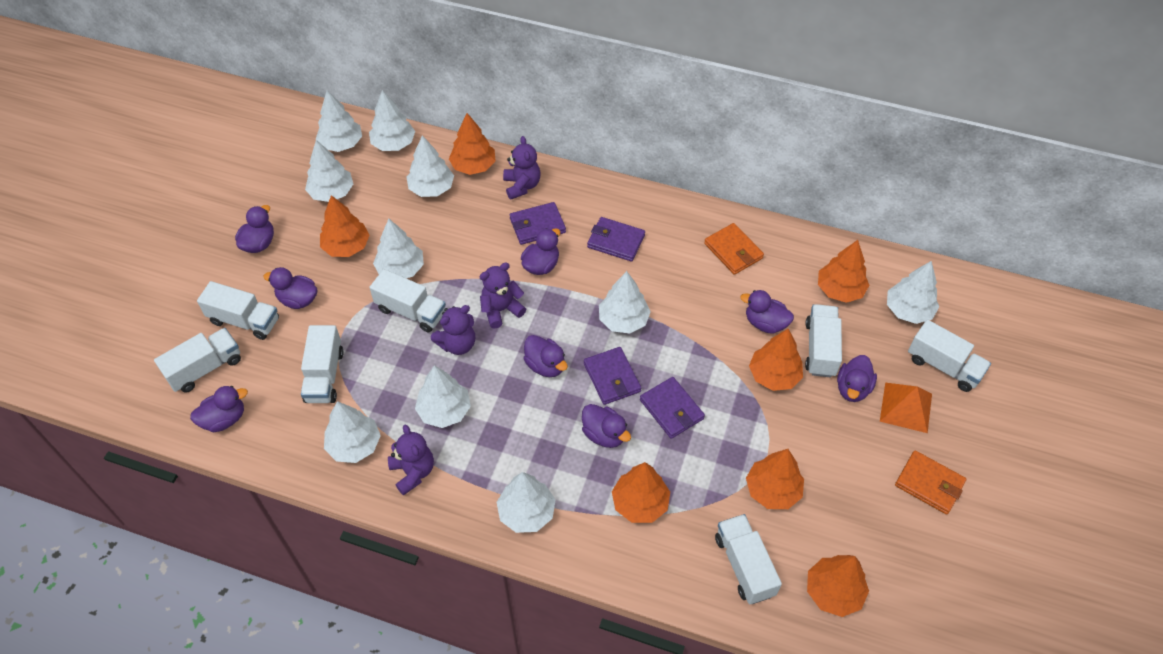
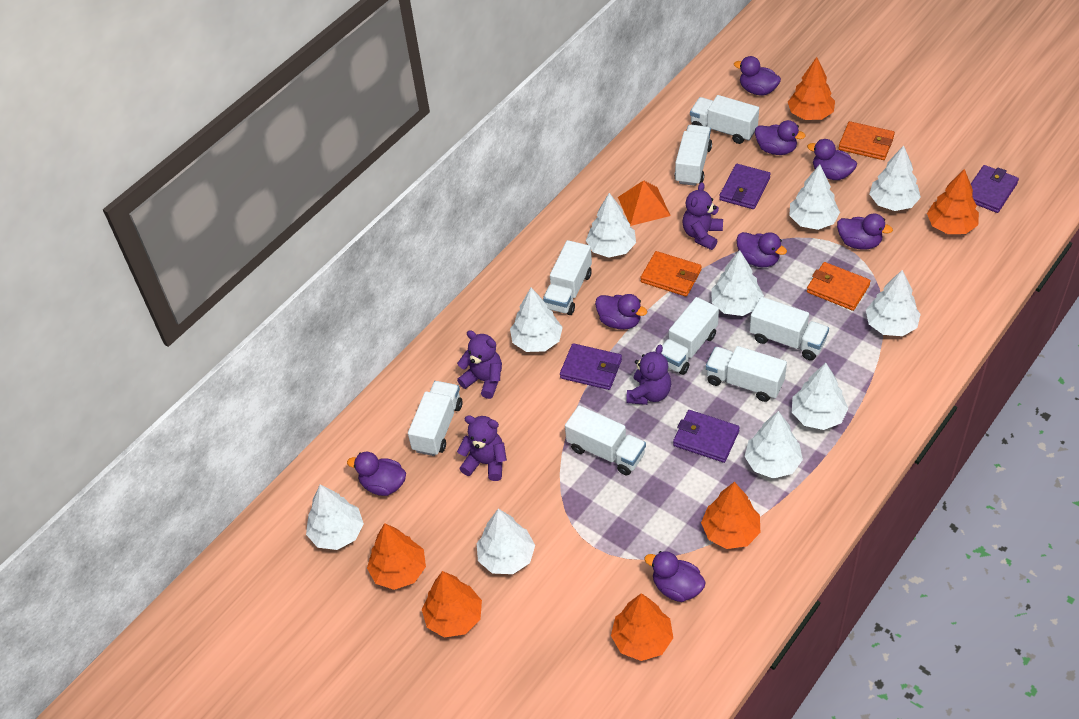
orange tree: 7 -> 6
orange wallet: 2 -> 3
white truck: 7 -> 8

